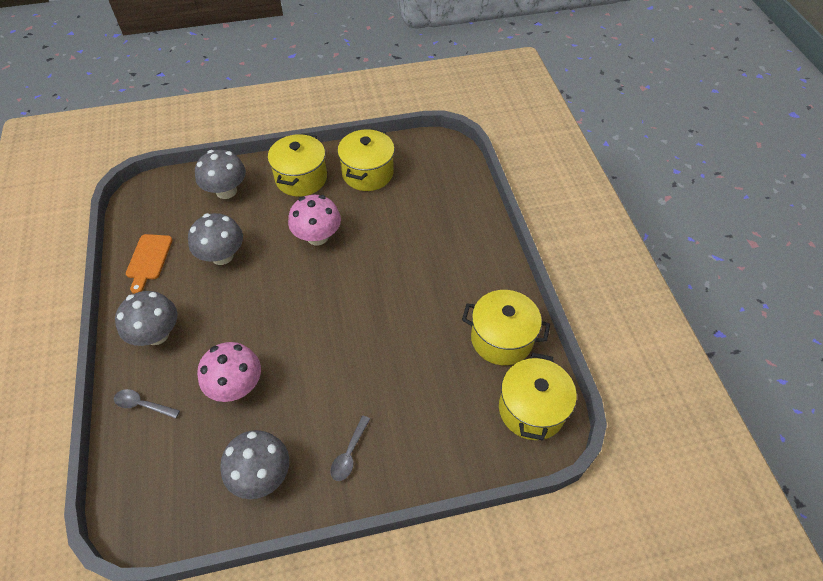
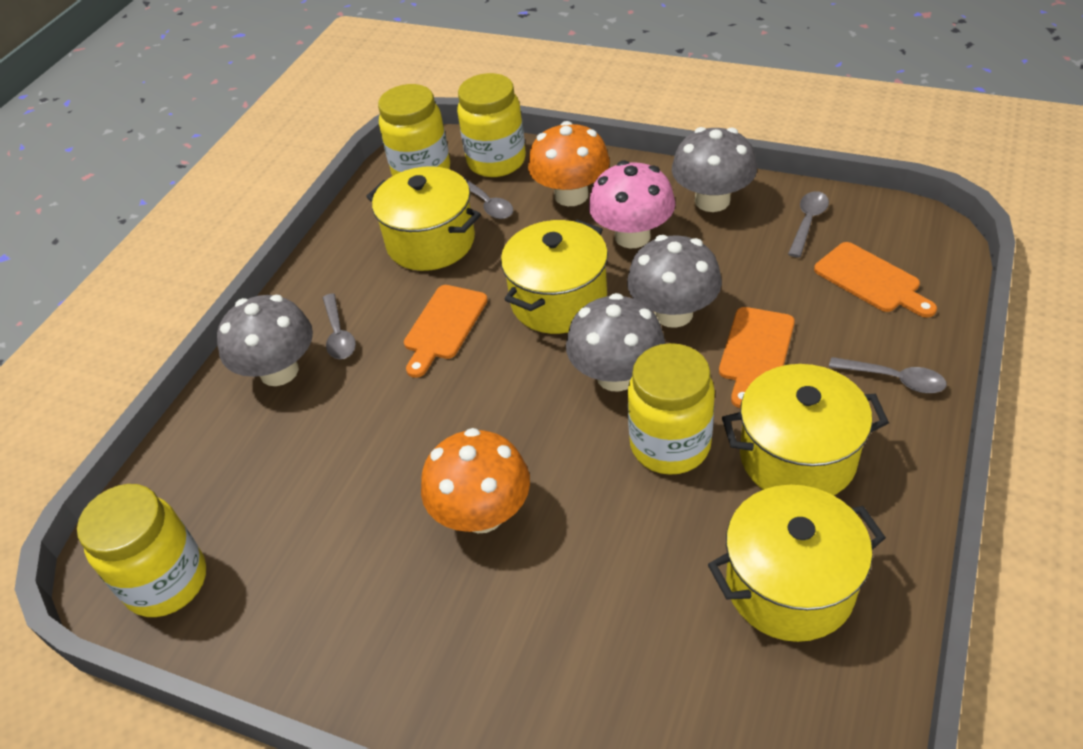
grey spoon: 2 -> 4
orange cutting board: 1 -> 3
orange mushroom: 0 -> 2
pink mushroom: 2 -> 1
yellow jar: 0 -> 4

